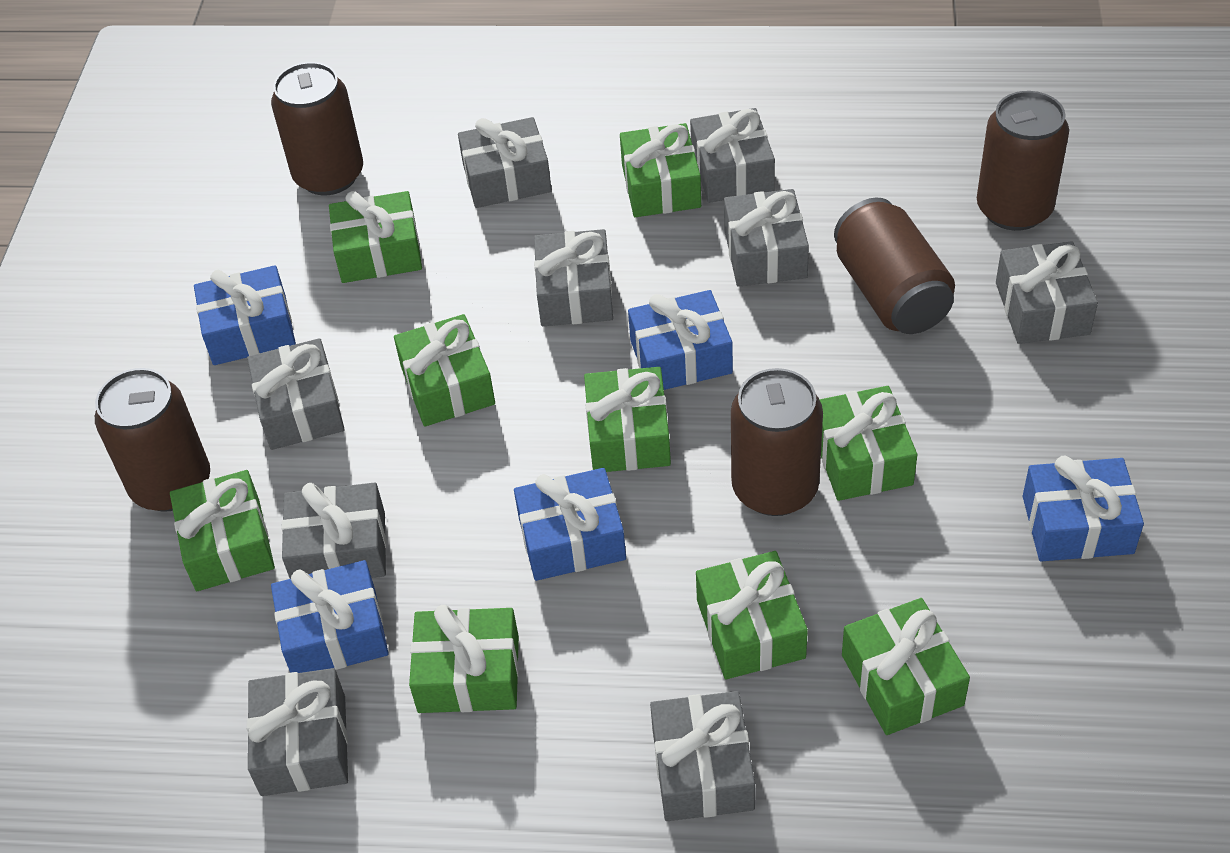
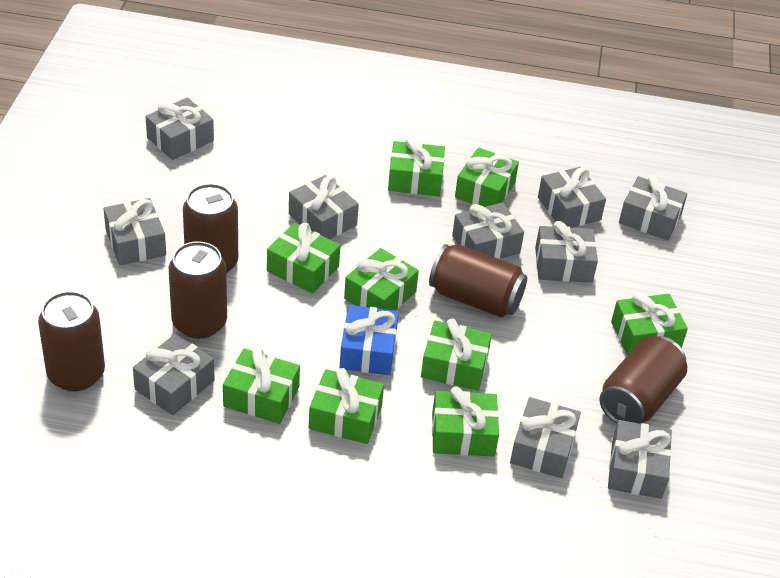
blue gift: 5 -> 1
grey gift: 9 -> 10

